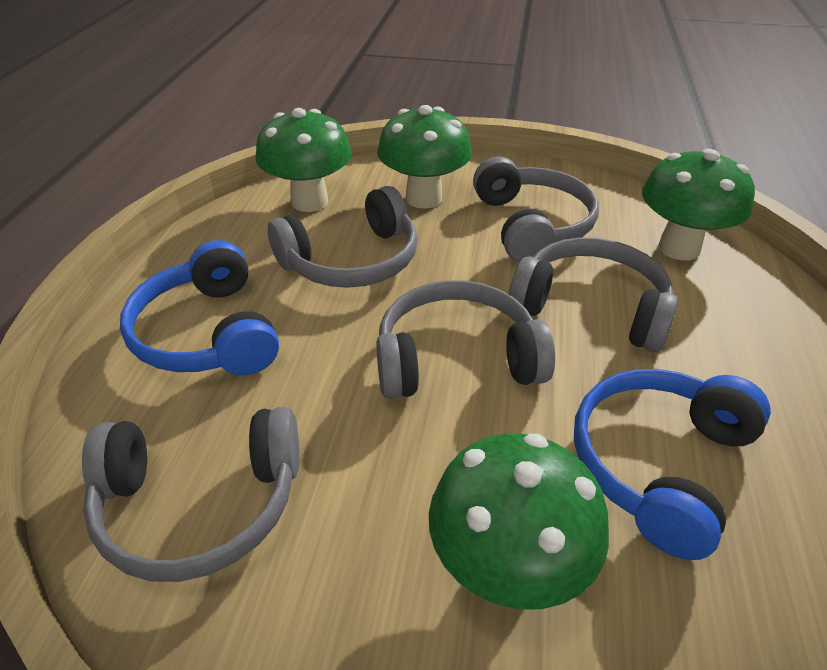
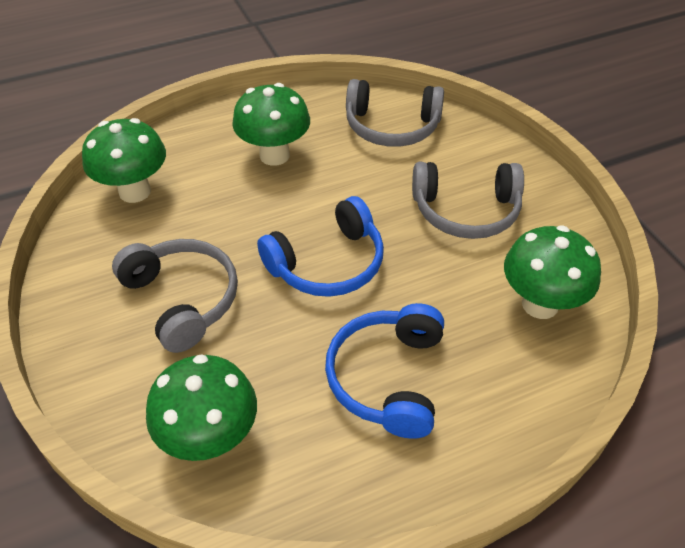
grey headphones: 5 -> 3

